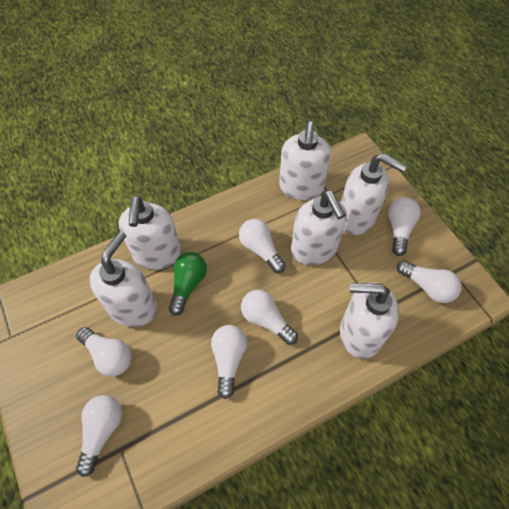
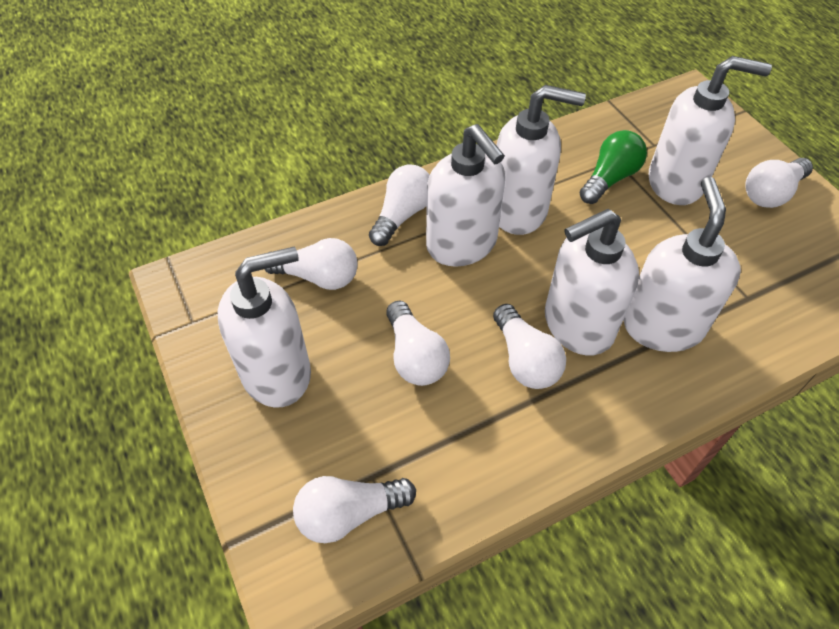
white light bulb: 7 -> 6

